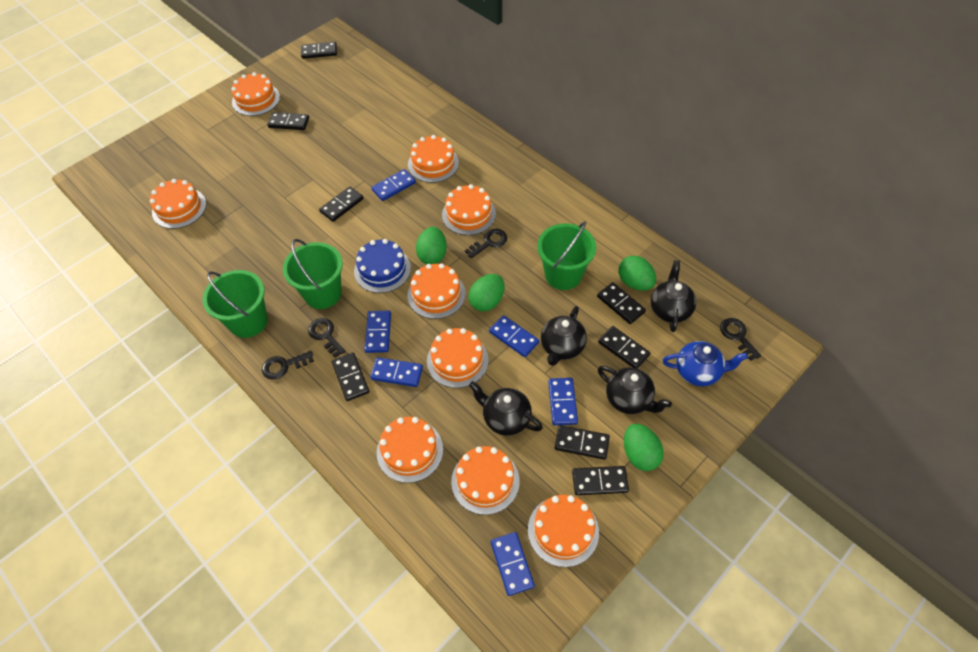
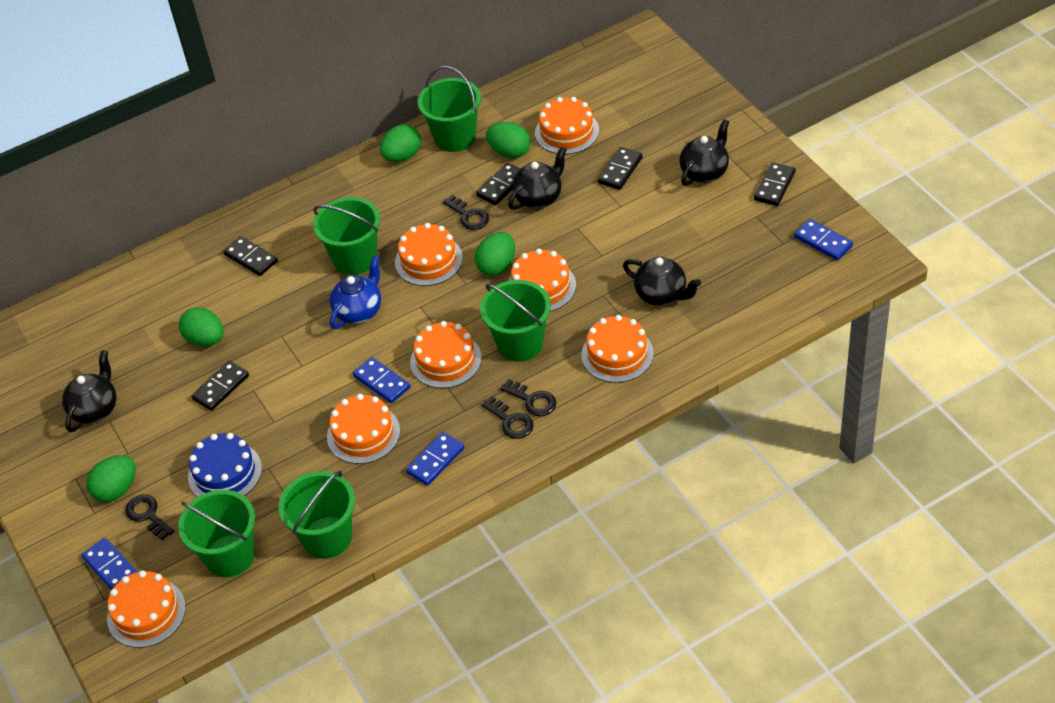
black domino: 8 -> 5
blue domino: 6 -> 4
green bucket: 3 -> 5
green egg: 4 -> 5
orange cake: 9 -> 7

